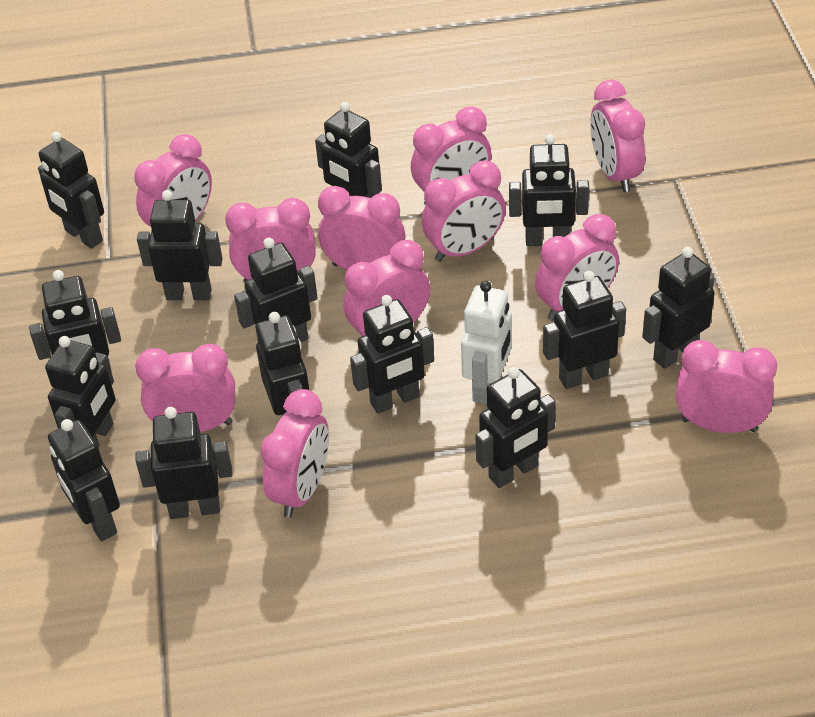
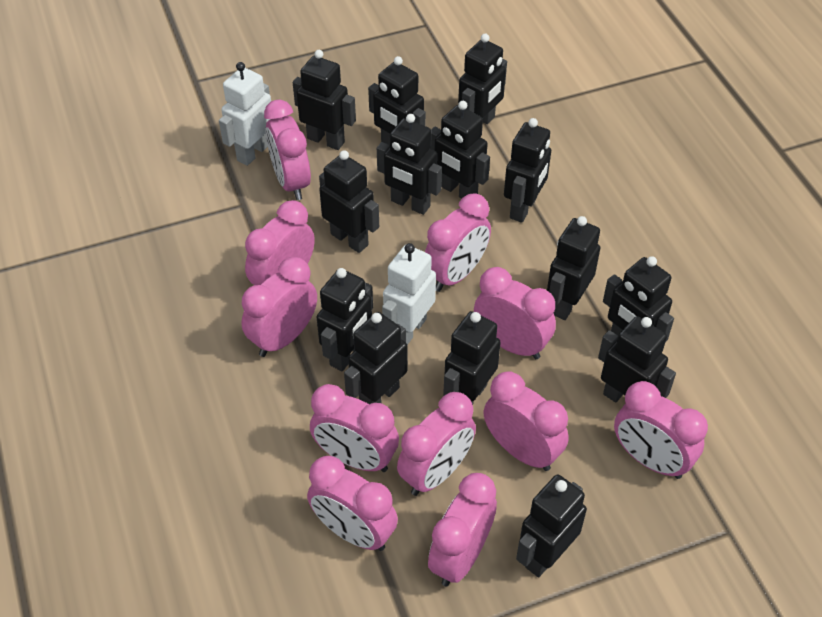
white robot: 1 -> 2

